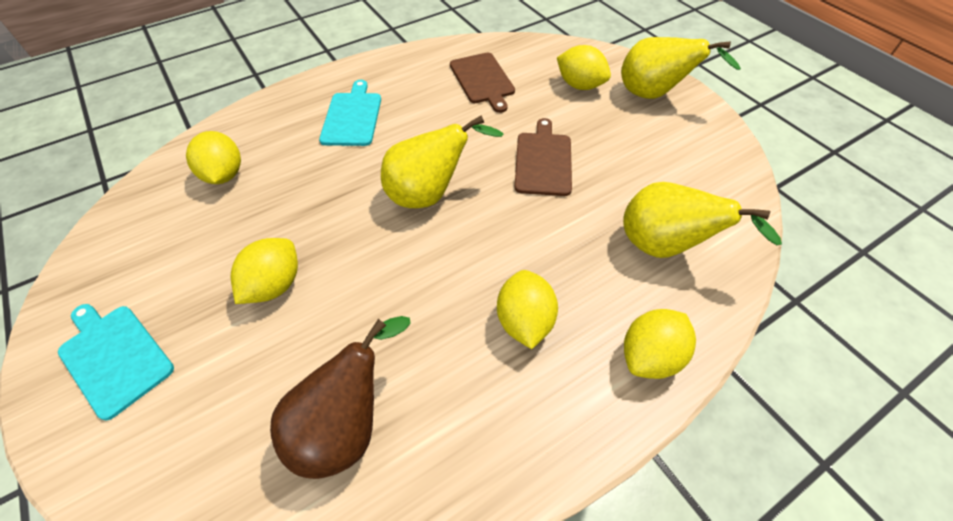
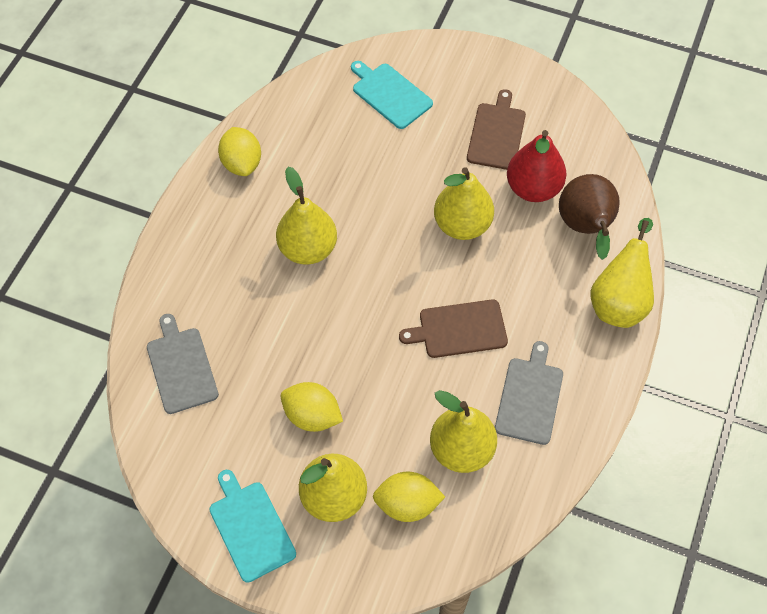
grey cutting board: 0 -> 2
red pear: 0 -> 1
yellow lemon: 5 -> 3
yellow pear: 3 -> 5

